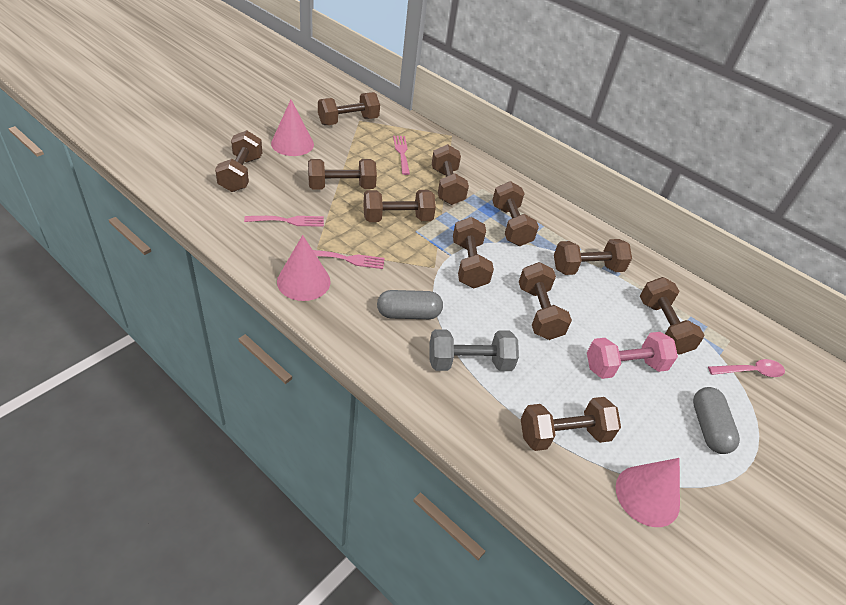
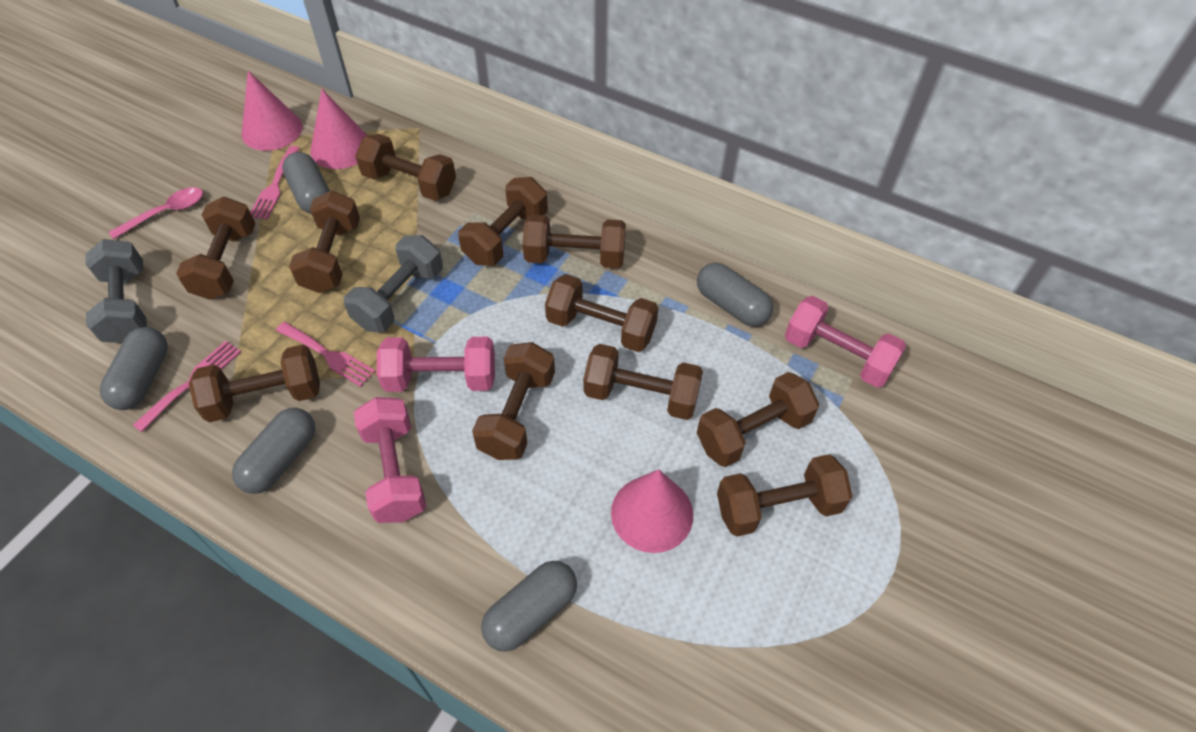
grey capsule: 2 -> 5
grey dumbbell: 1 -> 2
pink dumbbell: 1 -> 3

